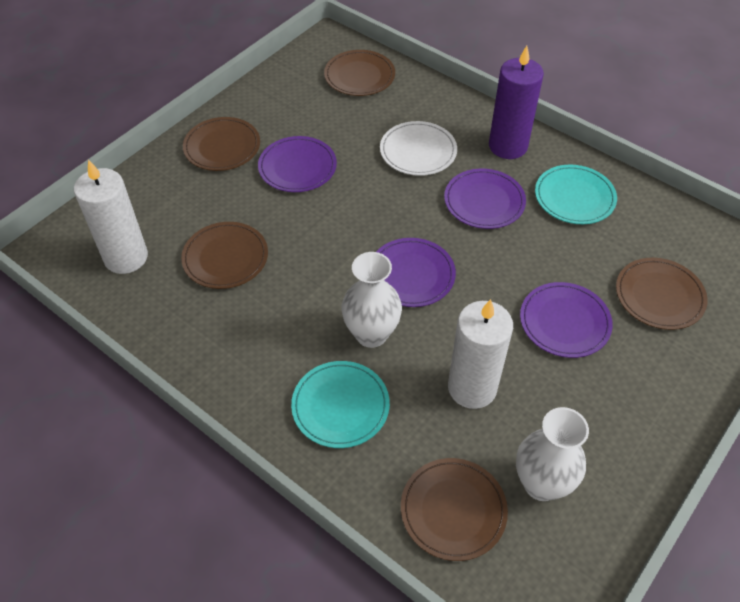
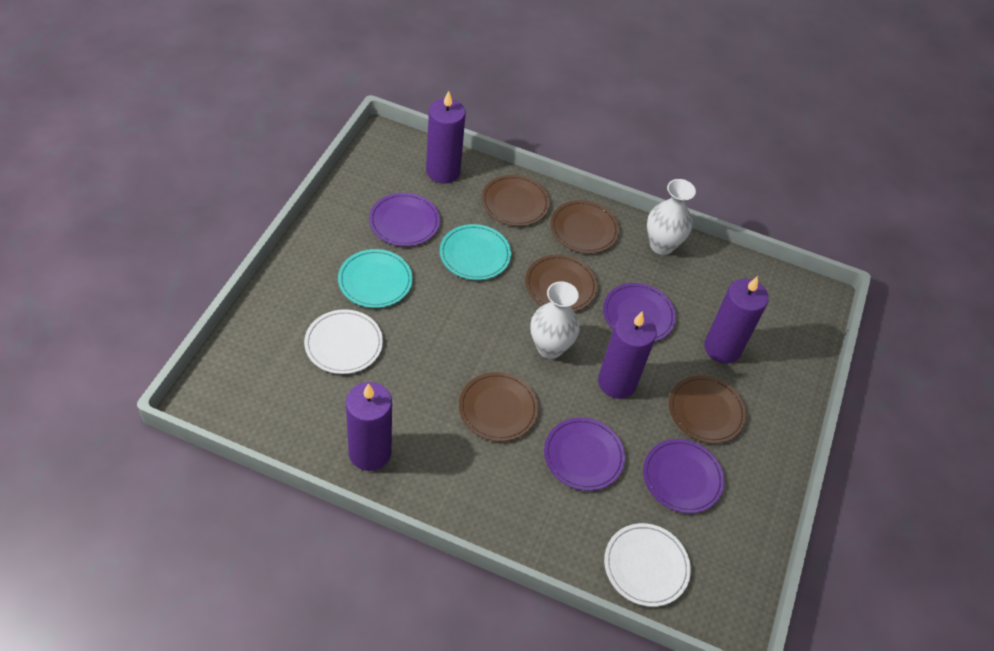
purple candle: 1 -> 4
white candle: 2 -> 0
white plate: 1 -> 2

